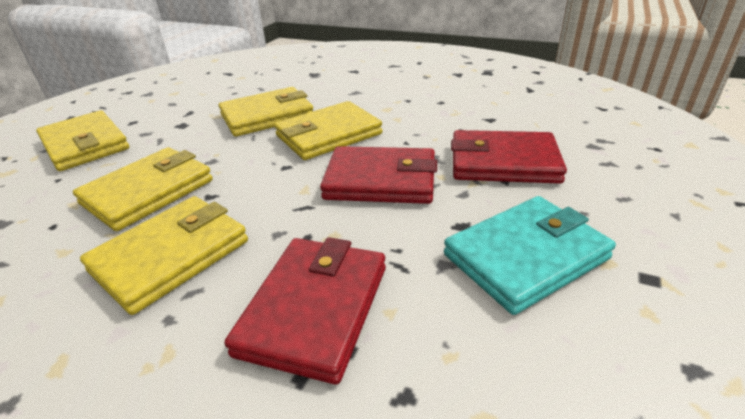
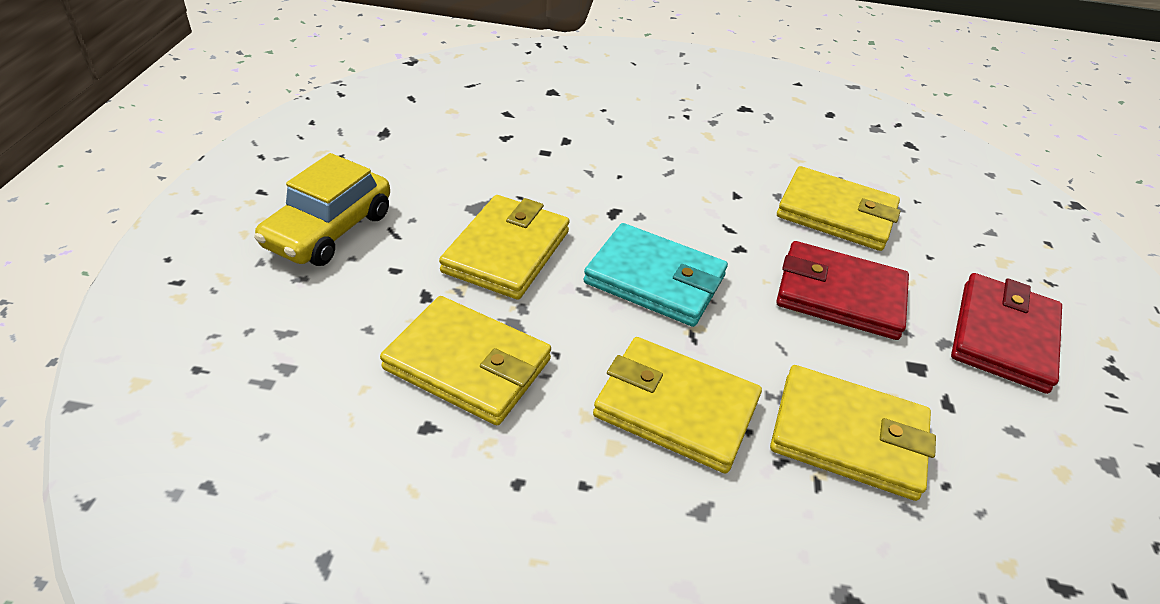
red wallet: 3 -> 2
yellow car: 0 -> 1

